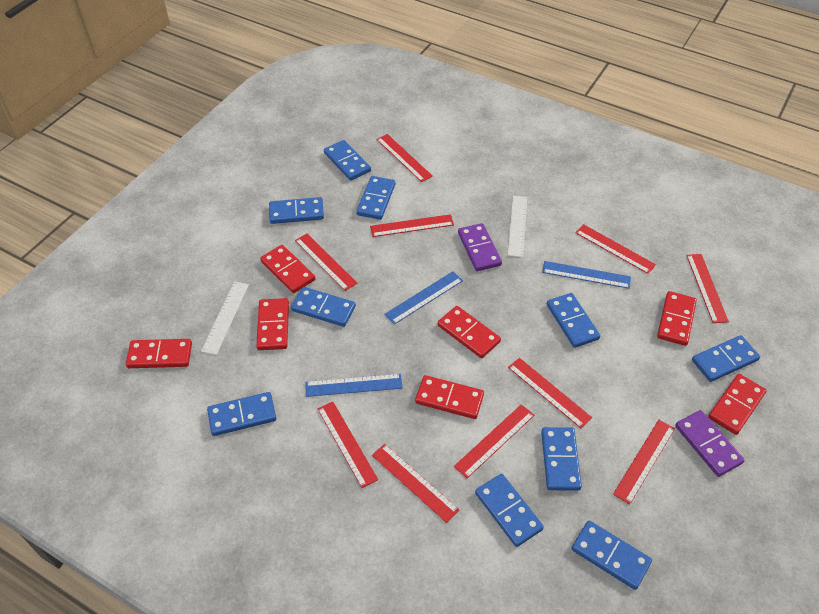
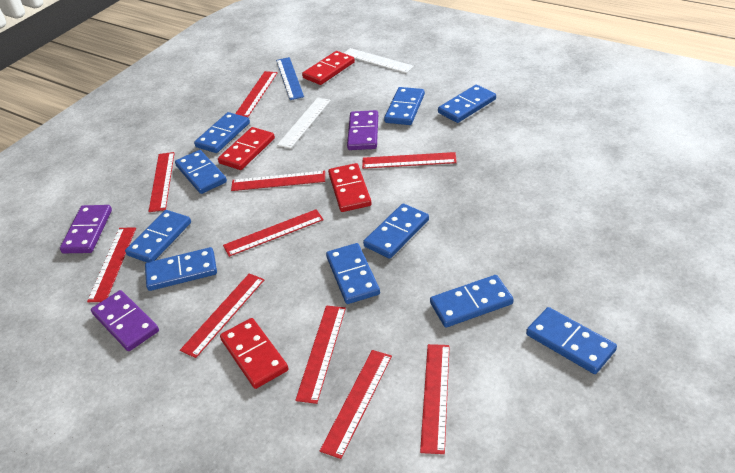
blue ruler: 3 -> 1
purple domino: 2 -> 3
red domino: 7 -> 4

